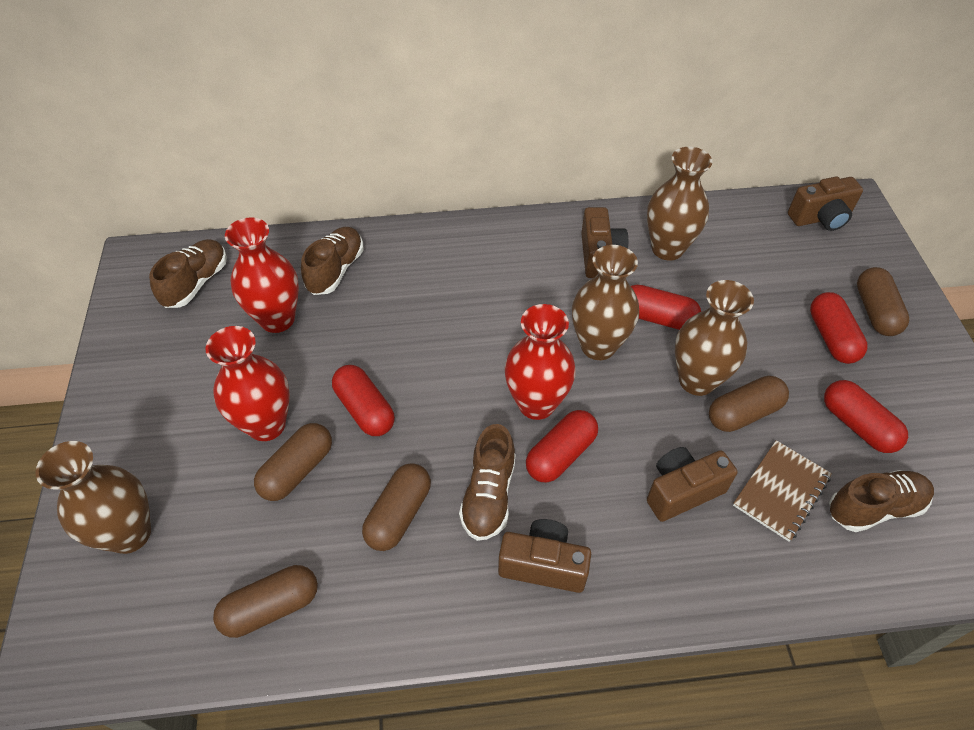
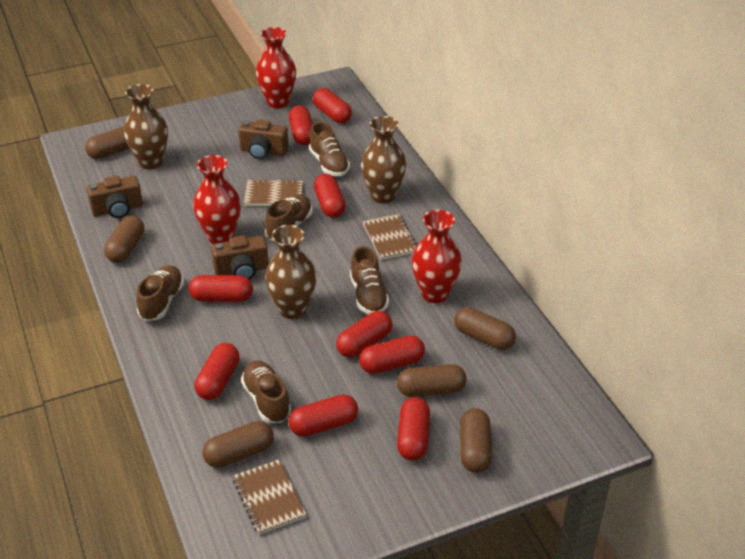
brown camera: 4 -> 3
brown capsule: 5 -> 6
brown notebook: 1 -> 3
brown shoe: 4 -> 5
brown vase: 4 -> 3
red capsule: 5 -> 9

